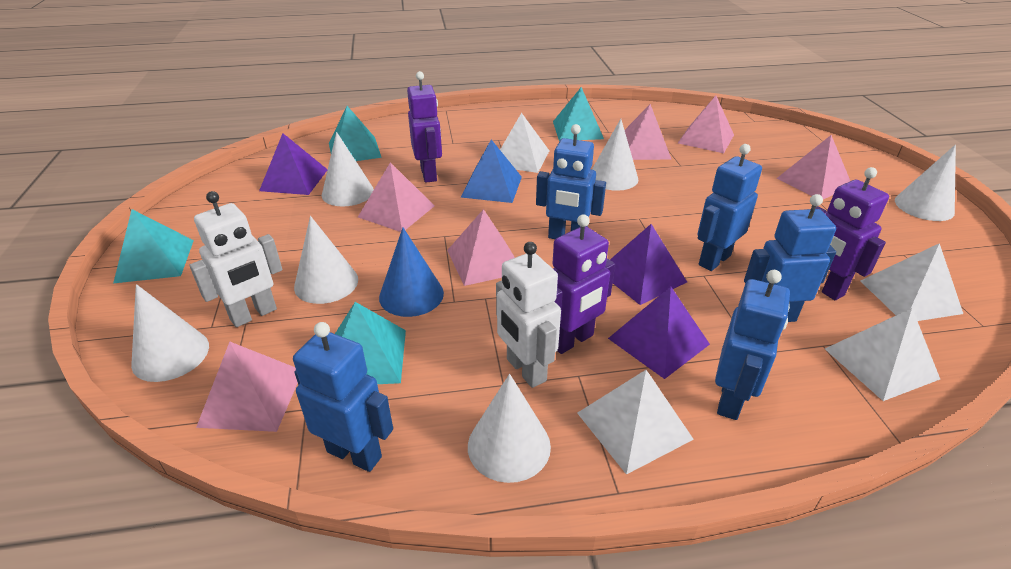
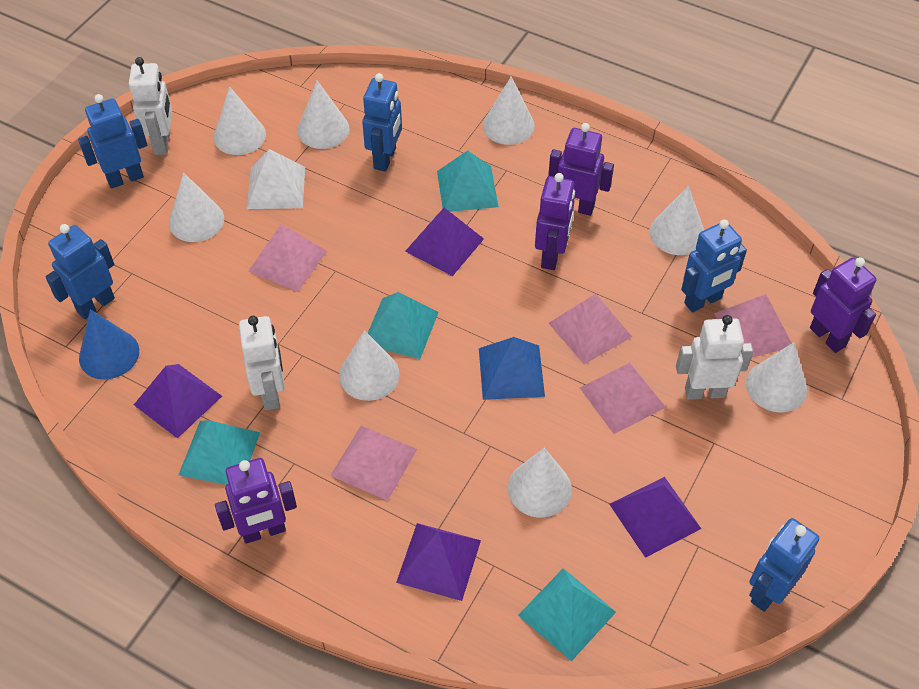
pink pyramid: 6 -> 5
purple pyramid: 3 -> 4
purple robot: 3 -> 4
white cone: 6 -> 8
white pyramid: 4 -> 1
white robot: 2 -> 3

